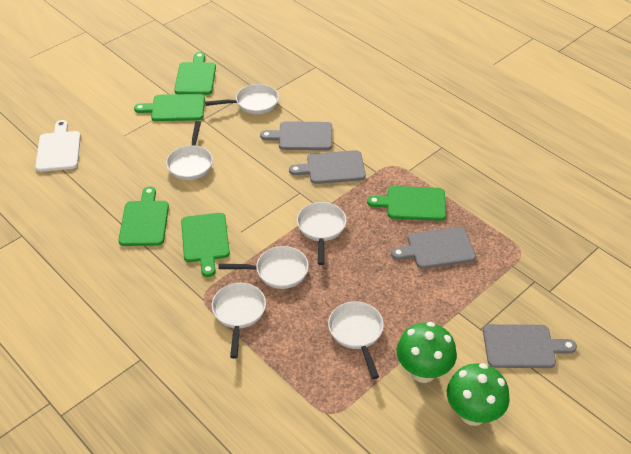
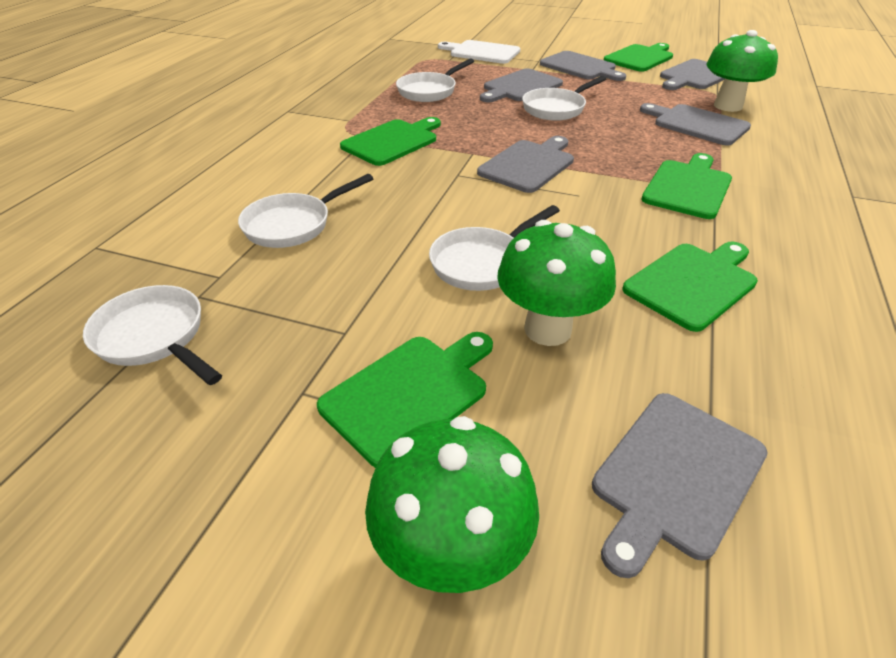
green mushroom: 2 -> 3
grey cutting board: 4 -> 6
white pan: 6 -> 5

